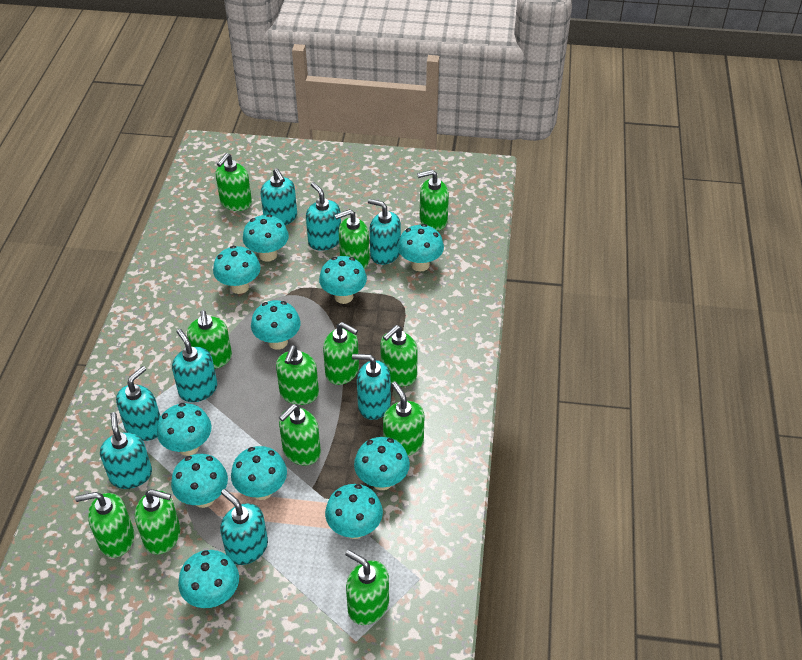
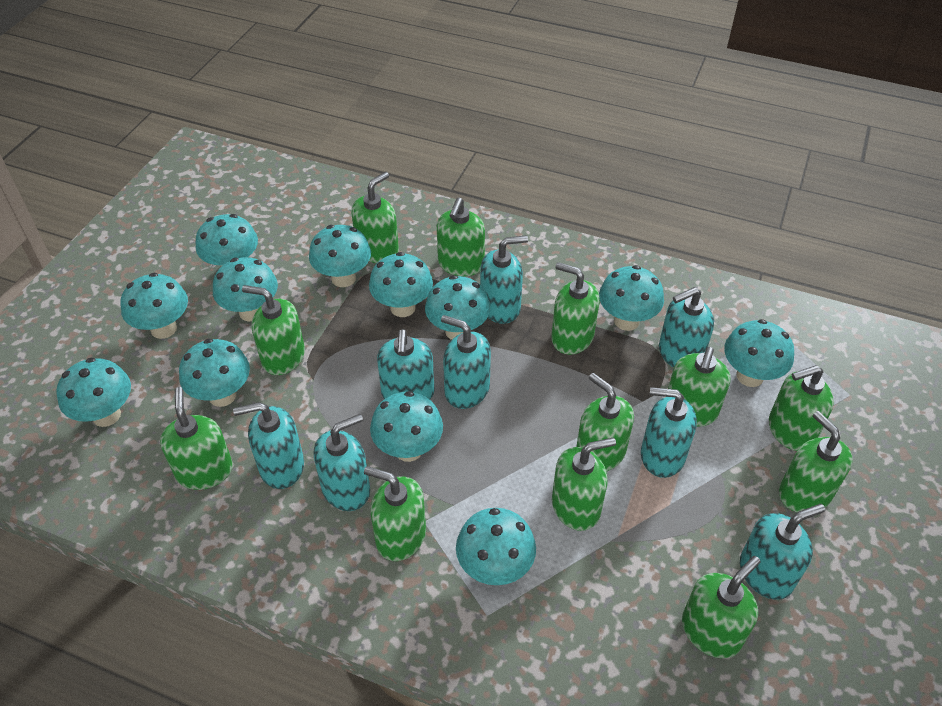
turquoise mushroom: 11 -> 12

